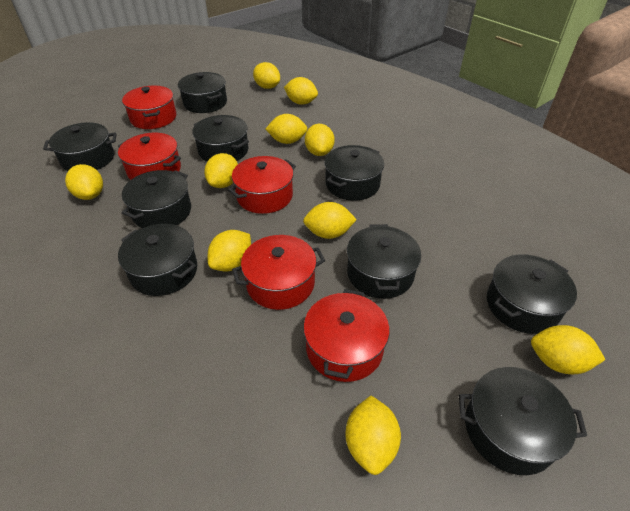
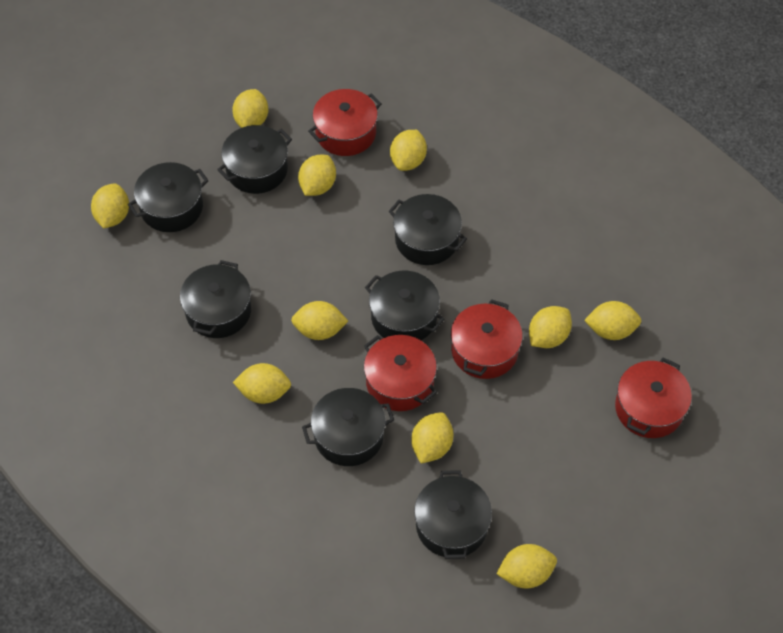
black pot: 9 -> 7
red pot: 5 -> 4

